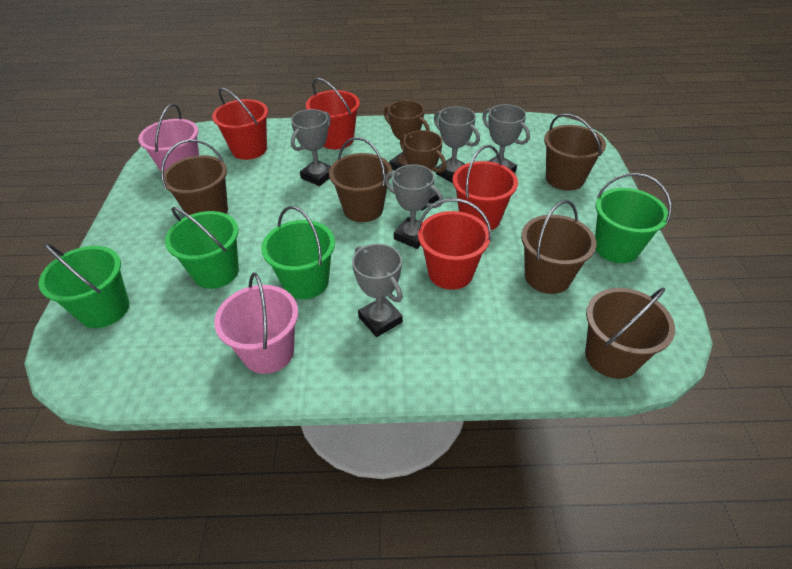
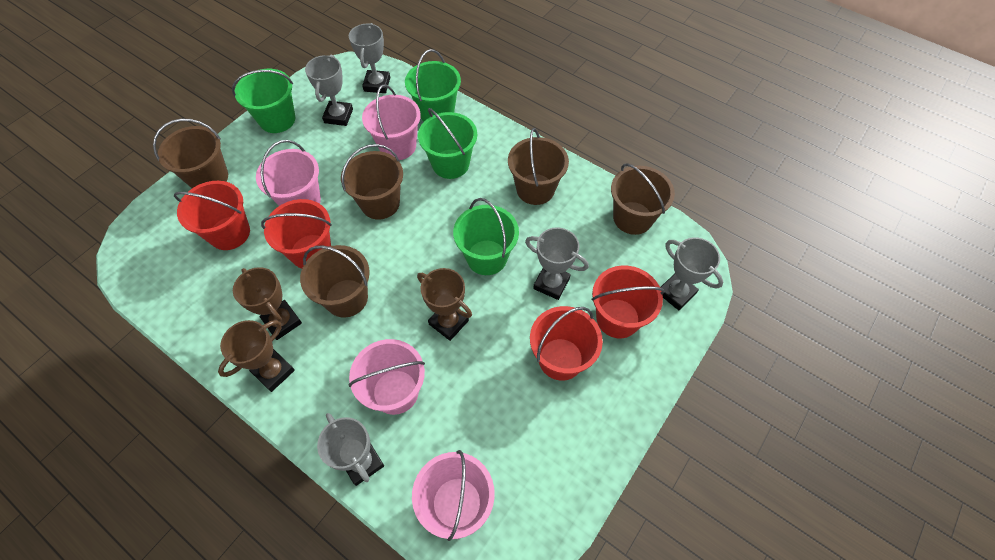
brown trophy: 2 -> 3
pink bucket: 2 -> 4

